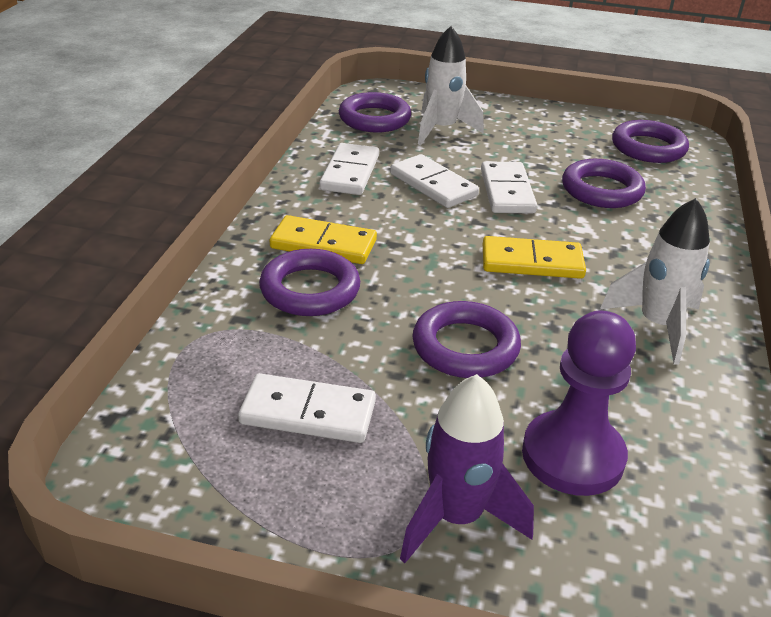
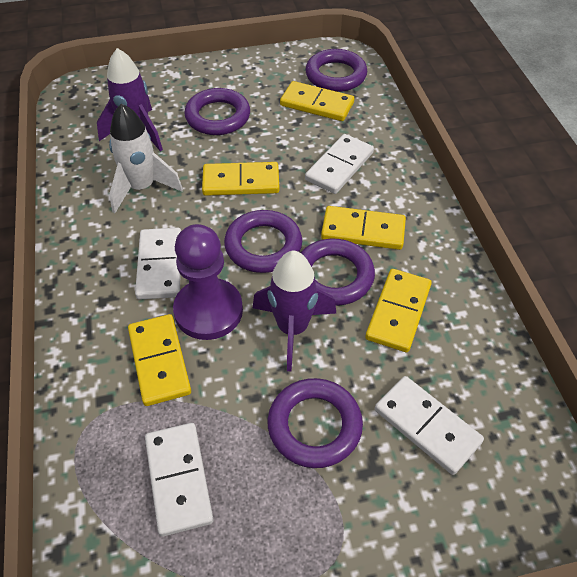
purple rocket: 1 -> 2
white rocket: 2 -> 1
yellow domino: 2 -> 5

